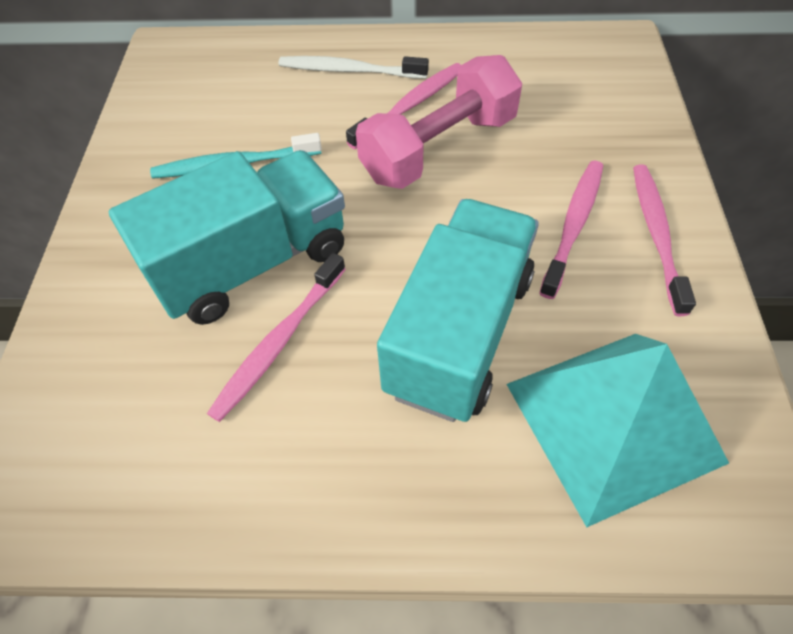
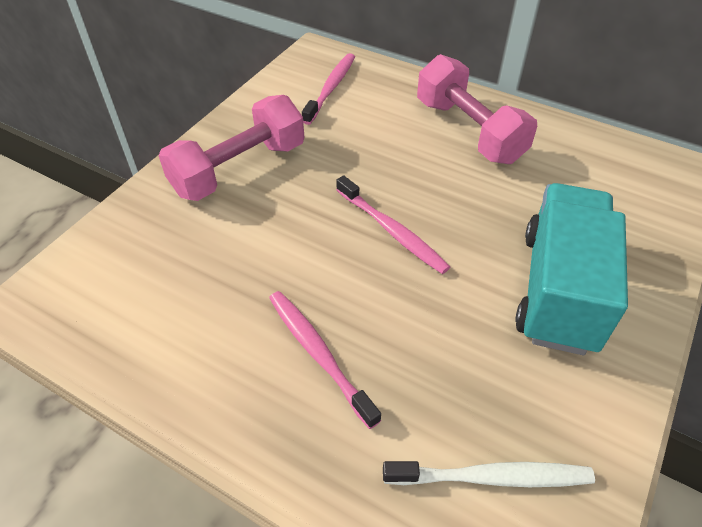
pink dumbbell: 1 -> 2
pink toothbrush: 4 -> 3
turquoise pyramid: 1 -> 0
turquoise toothbrush: 1 -> 0
turquoise truck: 2 -> 1

